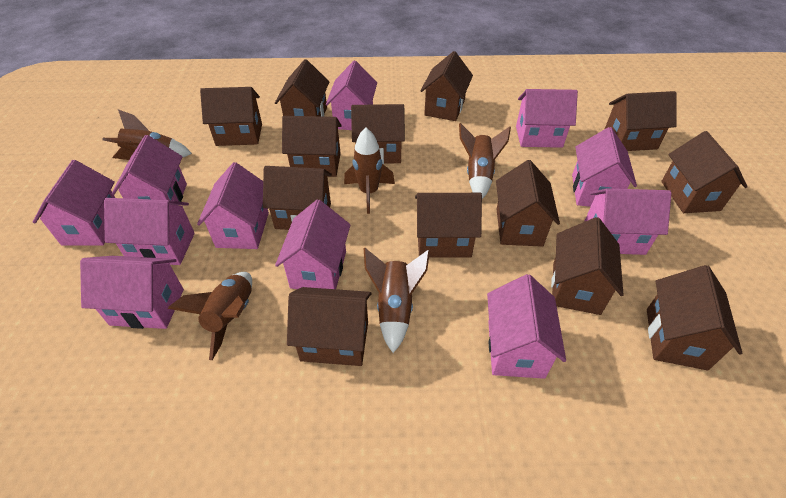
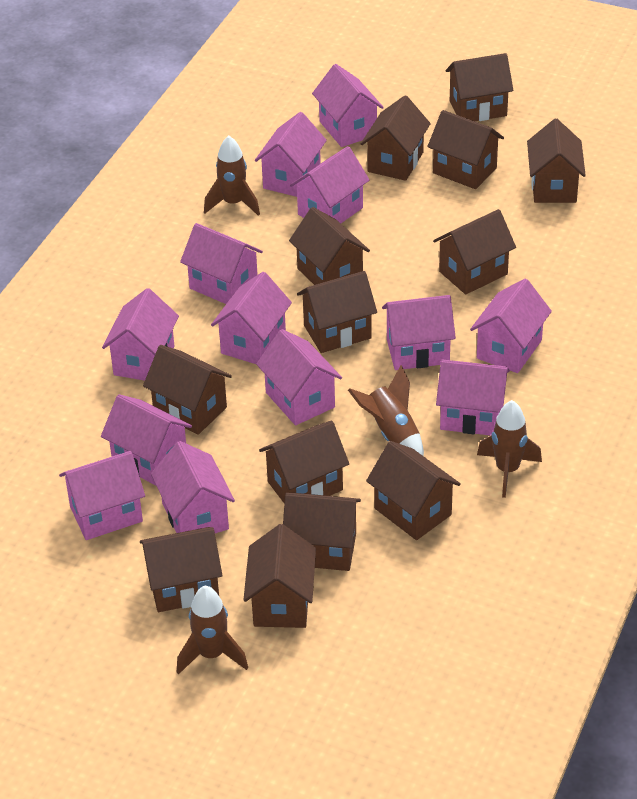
brown rocket: 5 -> 4
pink house: 11 -> 13

